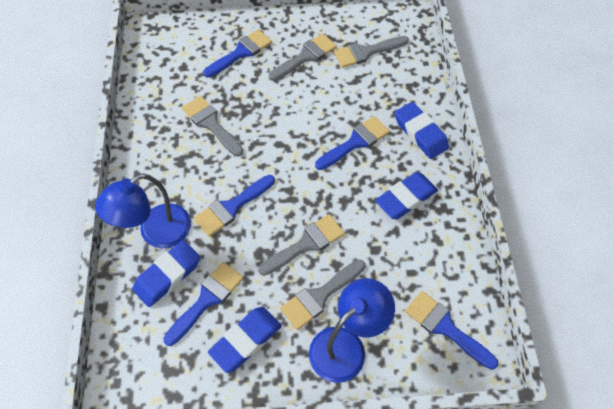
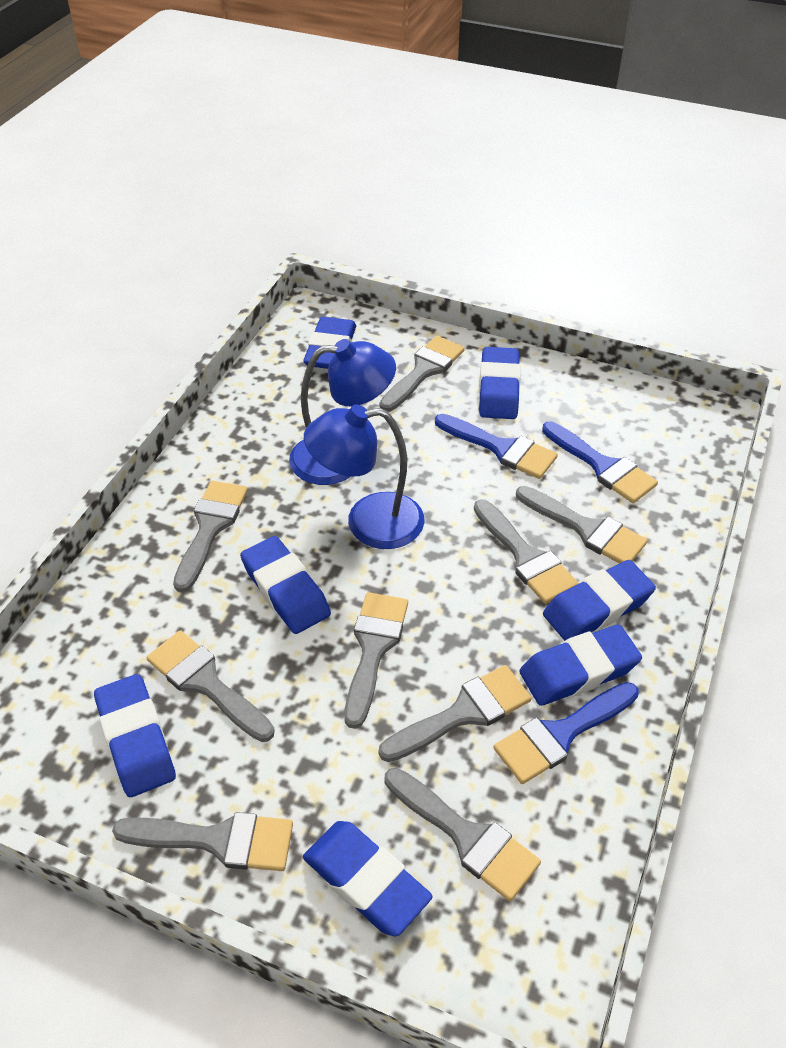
blue brush: 5 -> 3
blue eraser: 4 -> 7
grey brush: 5 -> 9

